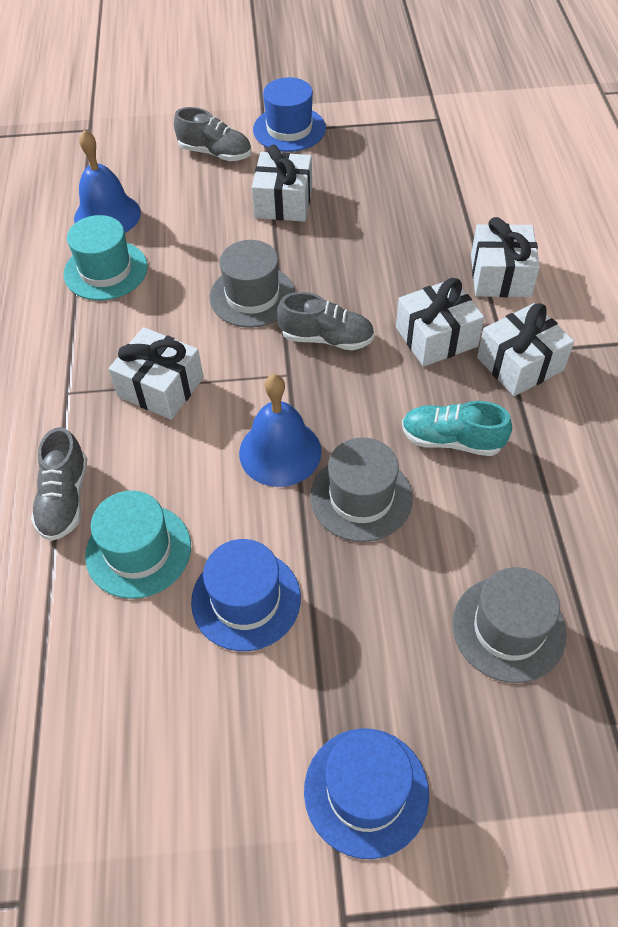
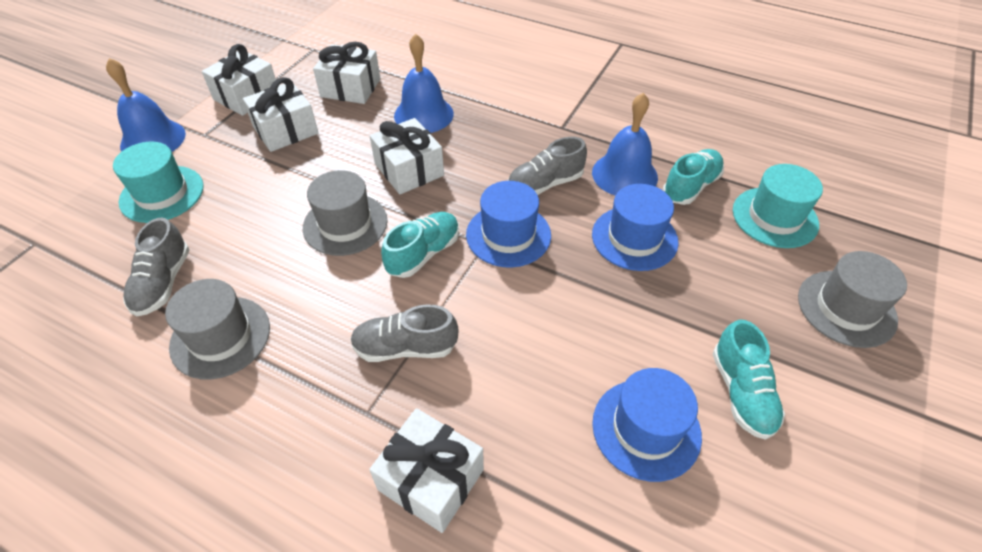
blue bell: 2 -> 3
turquoise shoe: 1 -> 3

